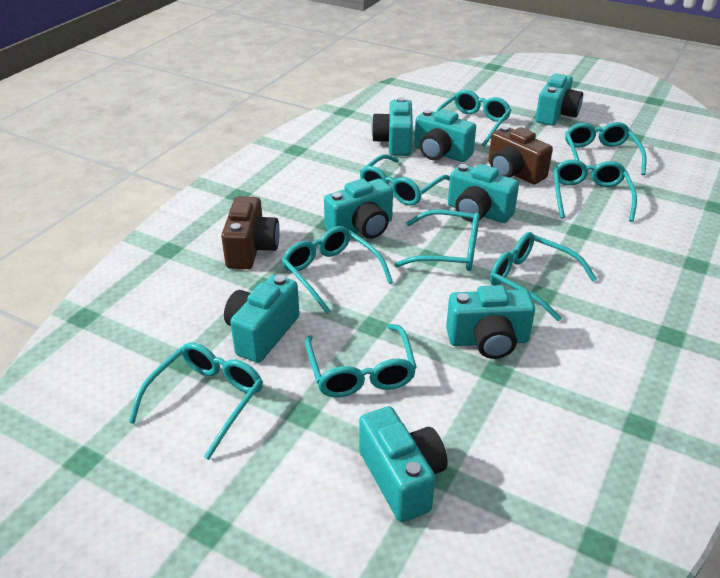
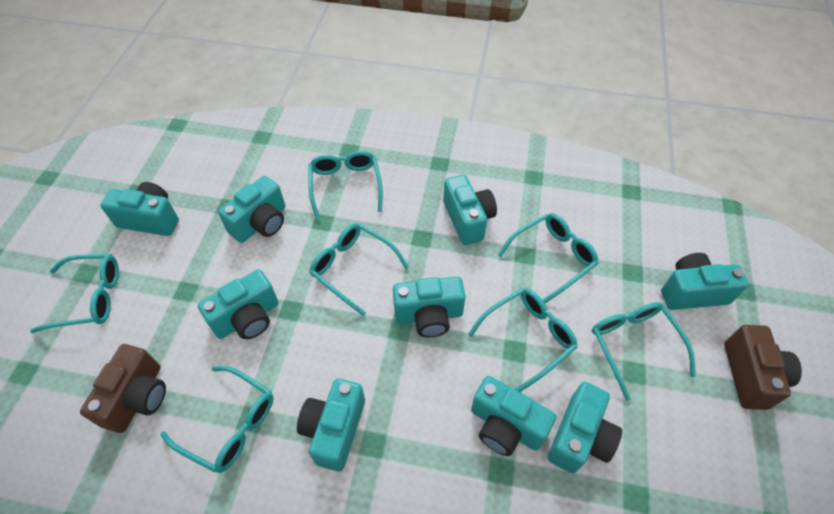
turquoise camera: 8 -> 9
turquoise glasses: 9 -> 7

